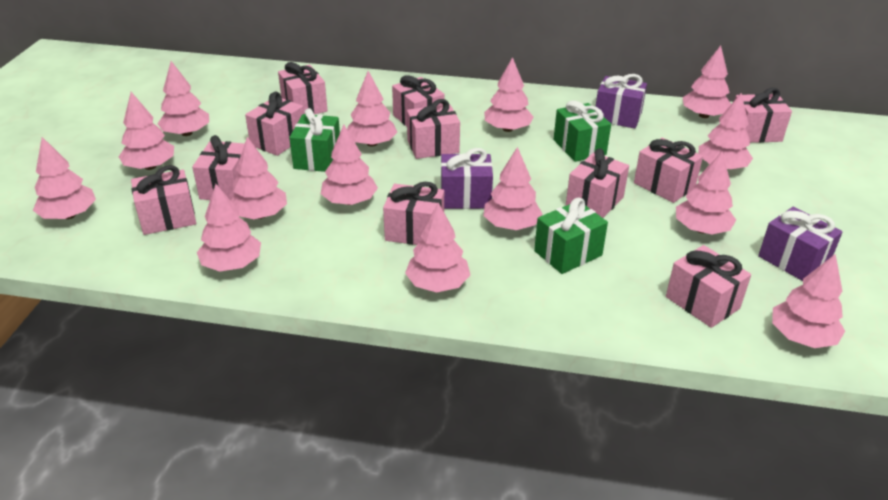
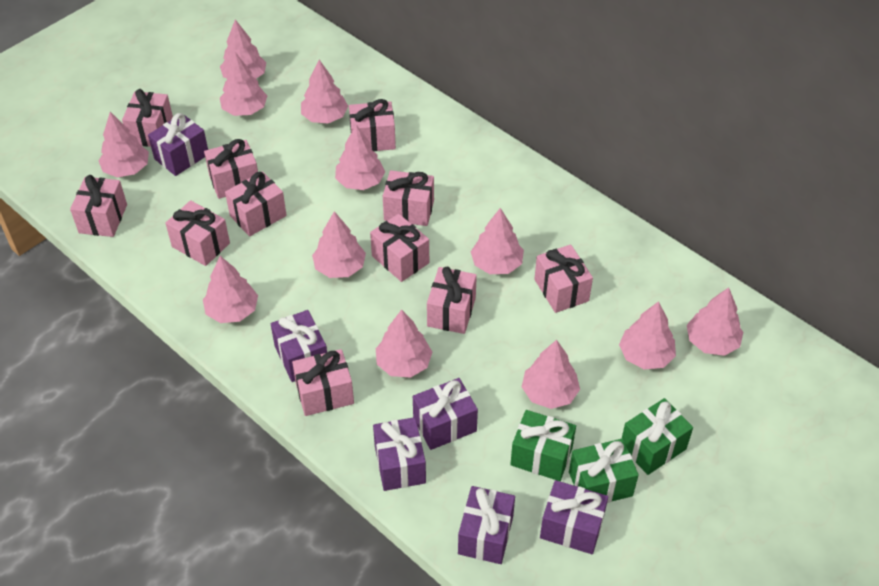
pink tree: 14 -> 12
purple gift: 3 -> 6

